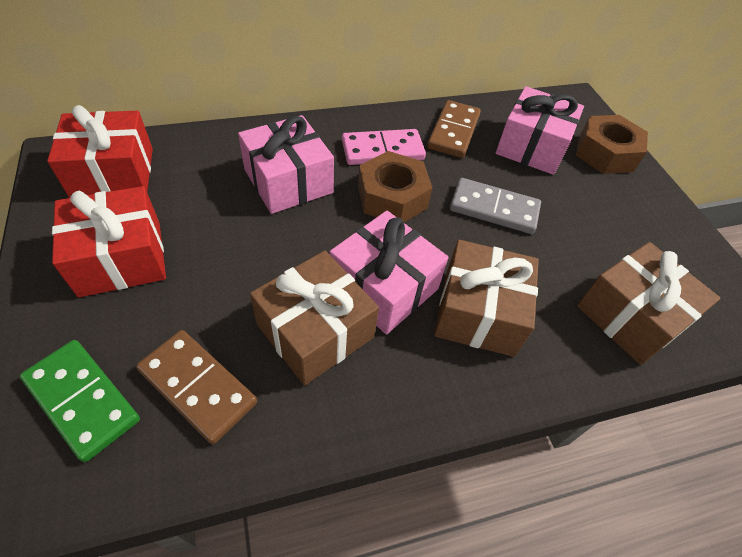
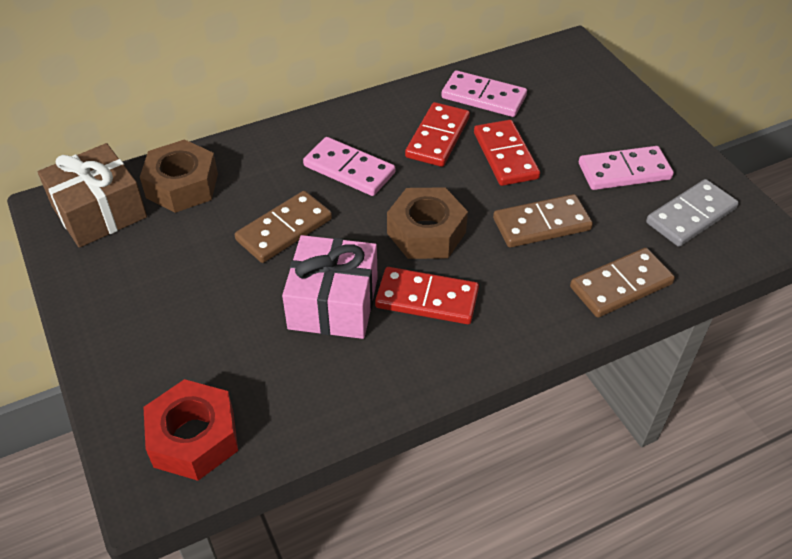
brown domino: 2 -> 3
brown gift: 3 -> 1
green domino: 1 -> 0
pink domino: 1 -> 3
pink gift: 3 -> 1
red domino: 0 -> 3
red gift: 2 -> 0
red nut: 0 -> 1

